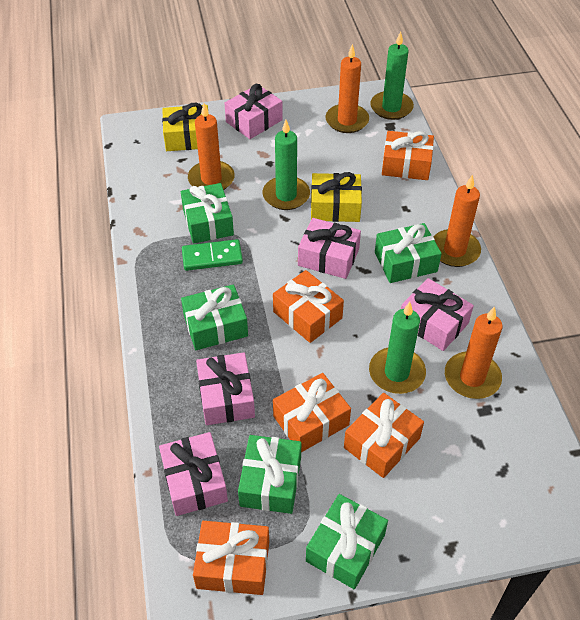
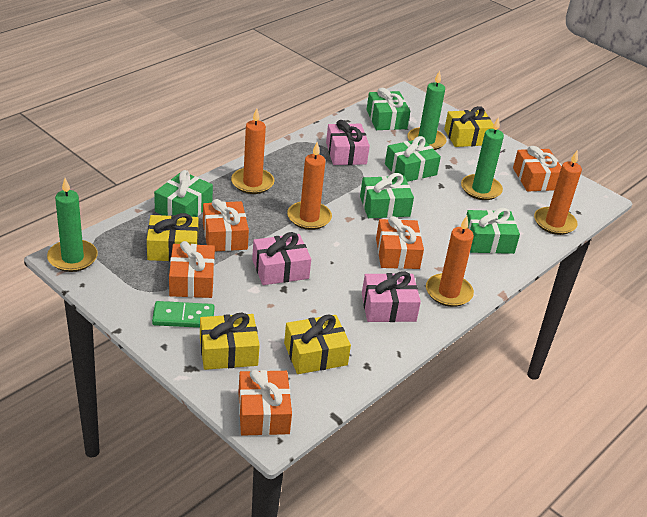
pink gift: 5 -> 3
yellow gift: 2 -> 4

